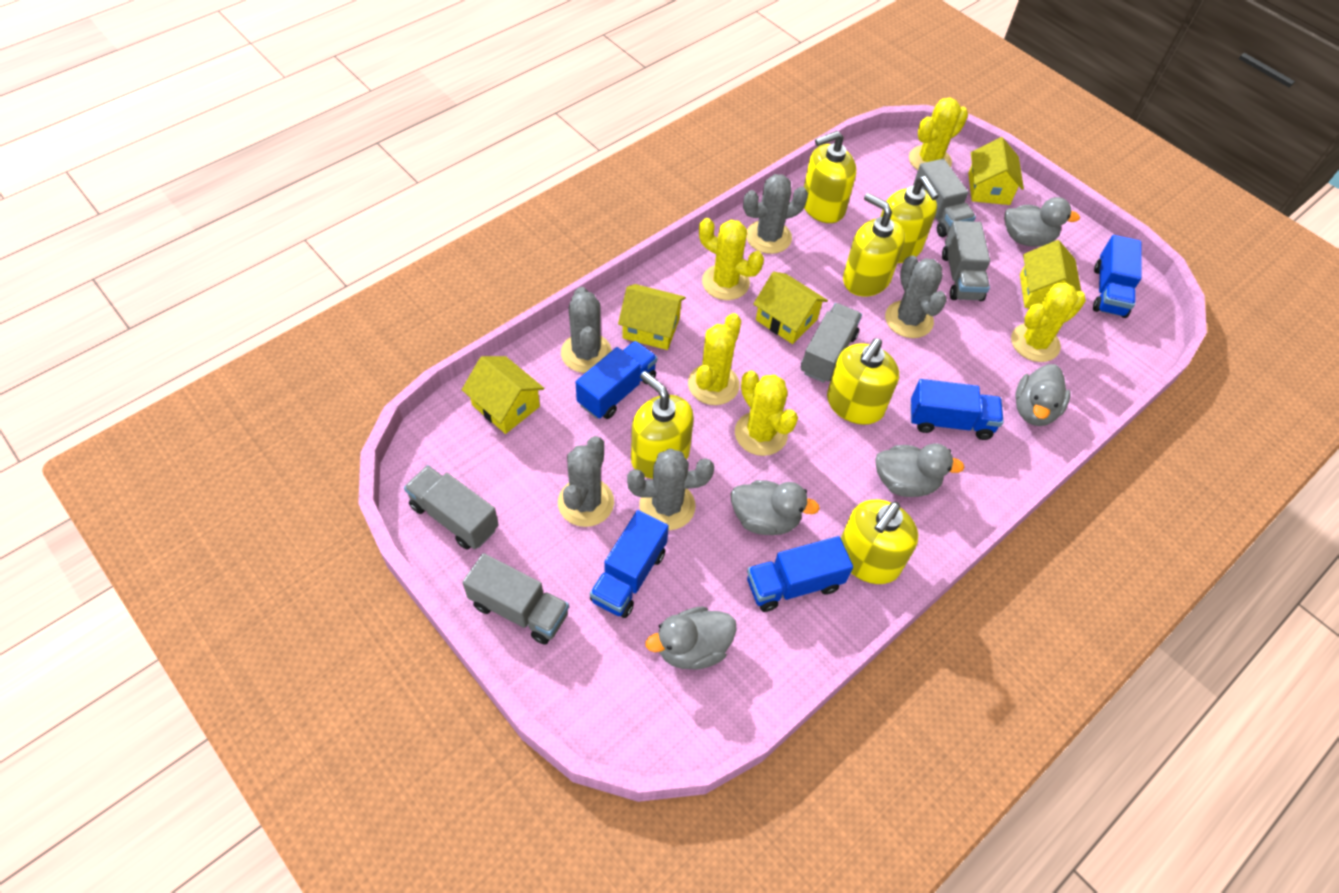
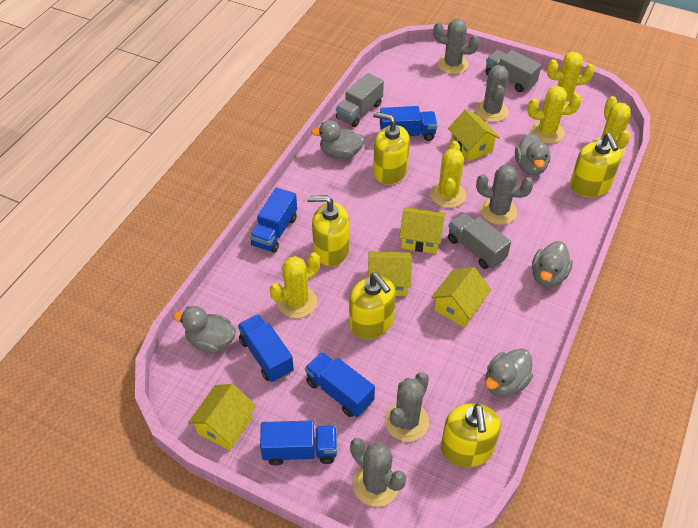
grey truck: 5 -> 3
yellow soap dispenser: 6 -> 5

